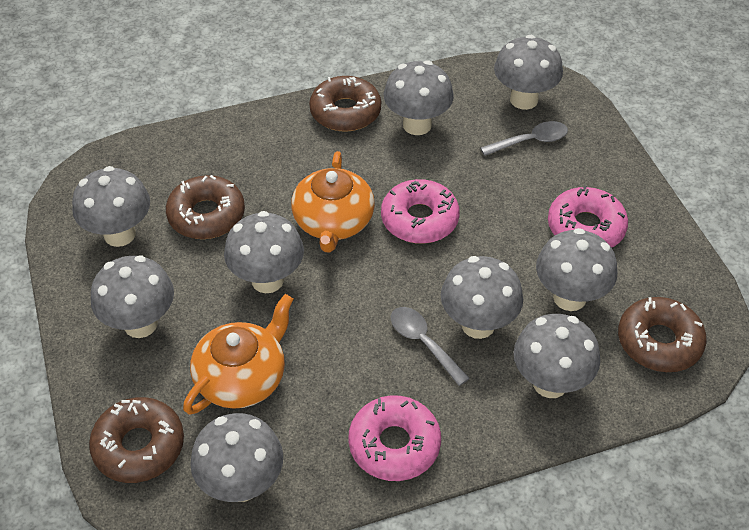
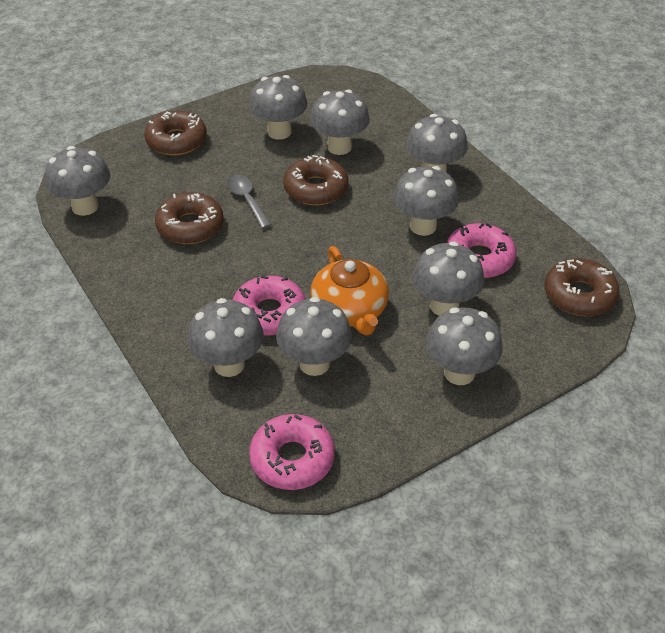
grey spoon: 2 -> 1
orange teapot: 2 -> 1

